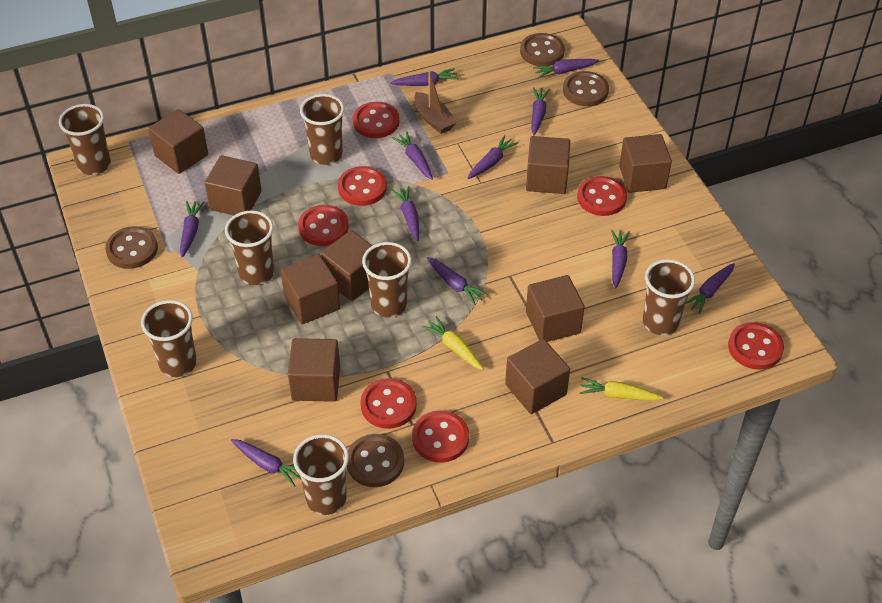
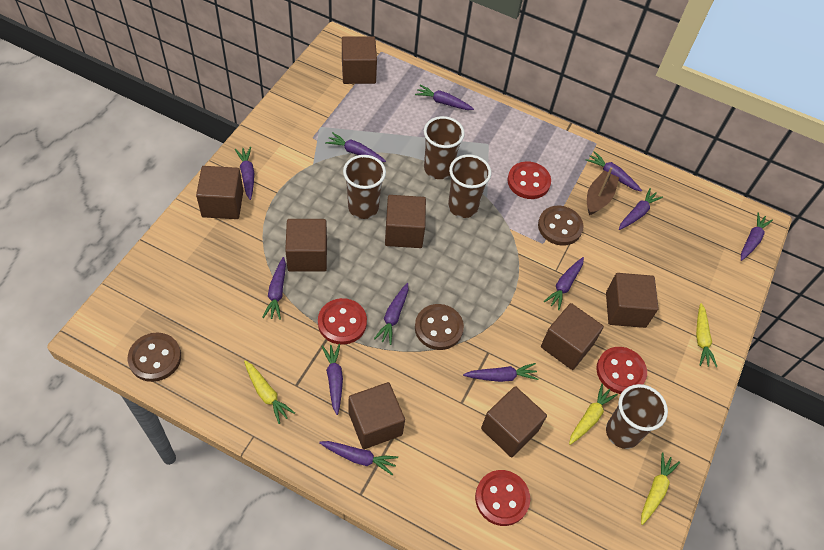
brown button: 4 -> 3
brown cube: 9 -> 8
brown cup: 7 -> 4
purple carrot: 11 -> 12
red button: 7 -> 4
yellow carrot: 2 -> 4

